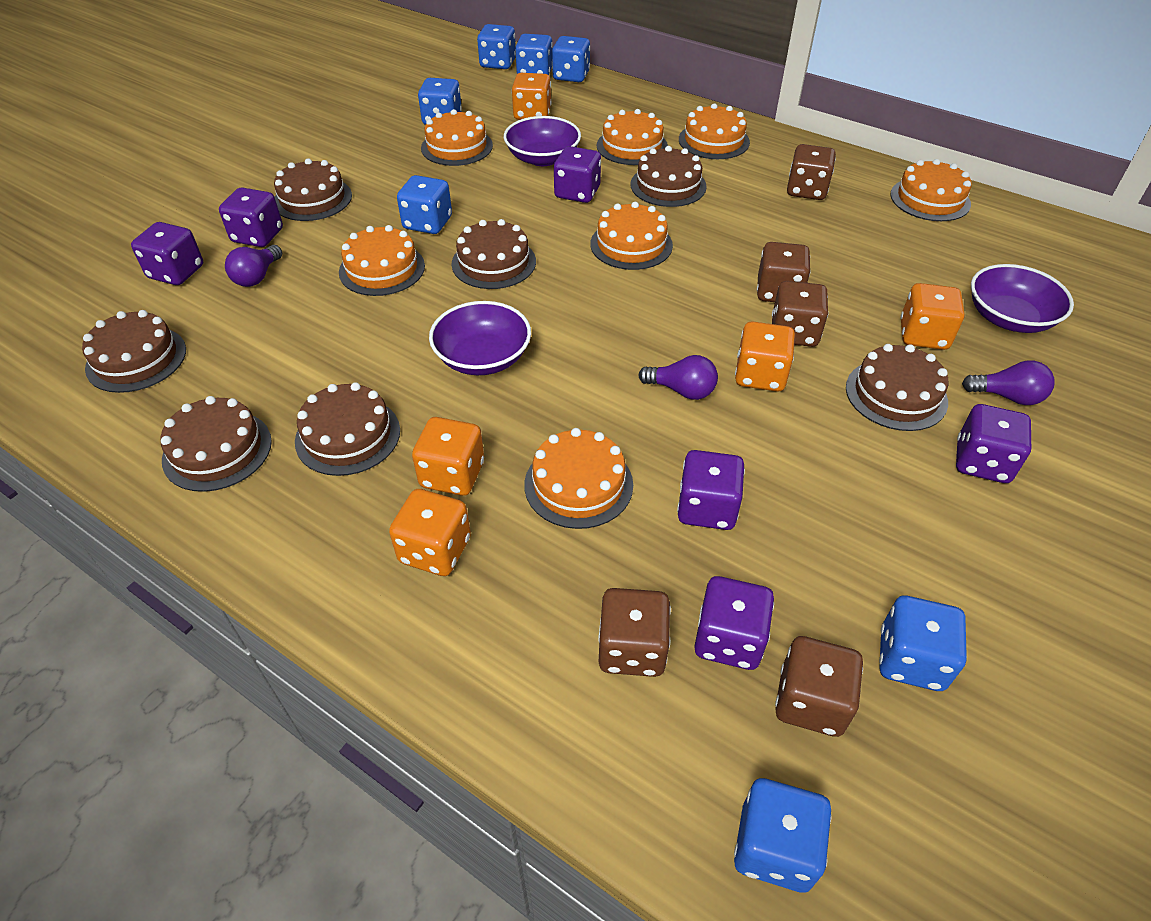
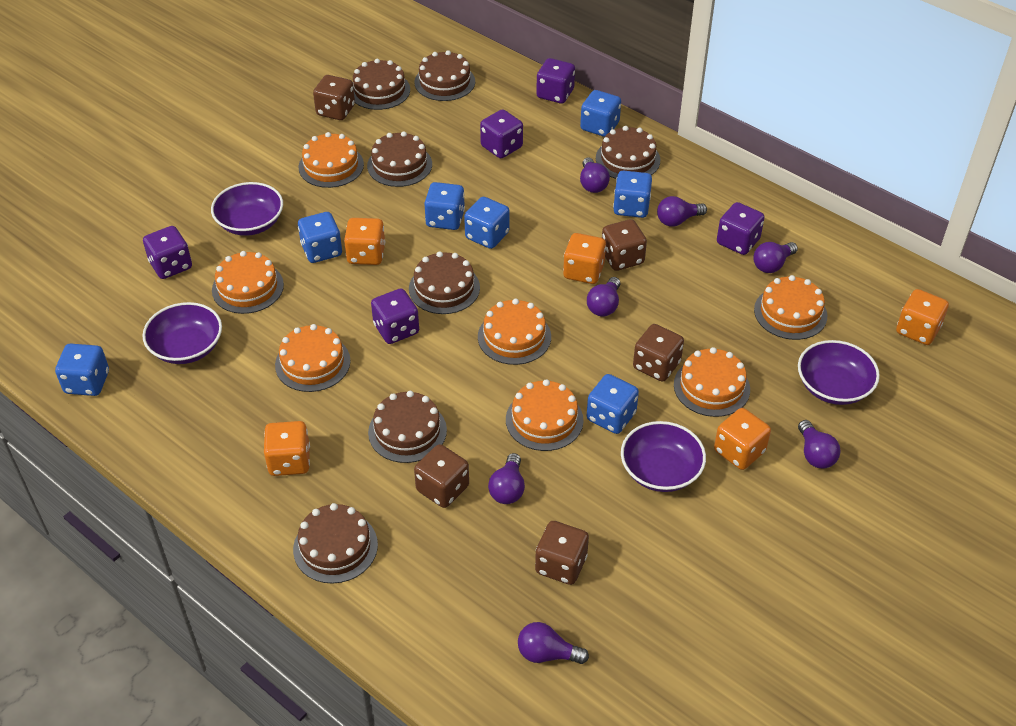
purple bowl: 3 -> 4
purple dice: 6 -> 5
purple light bulb: 3 -> 7

